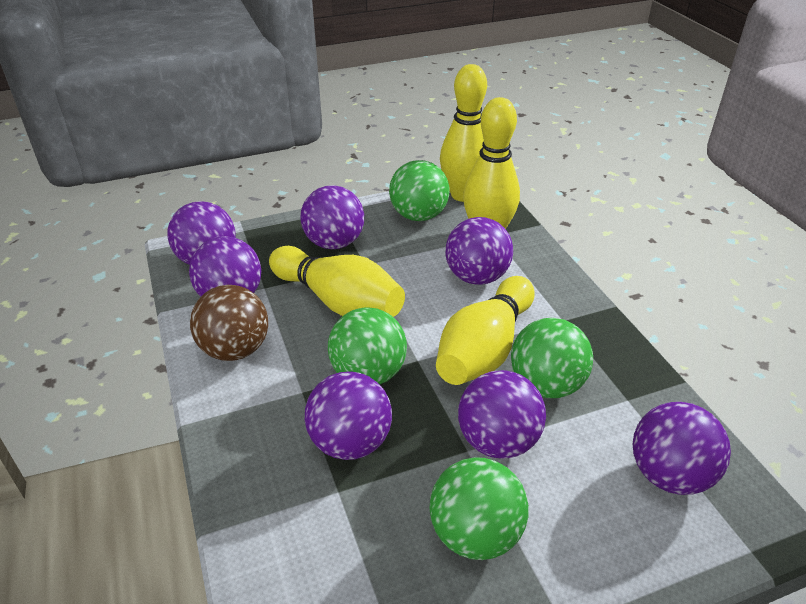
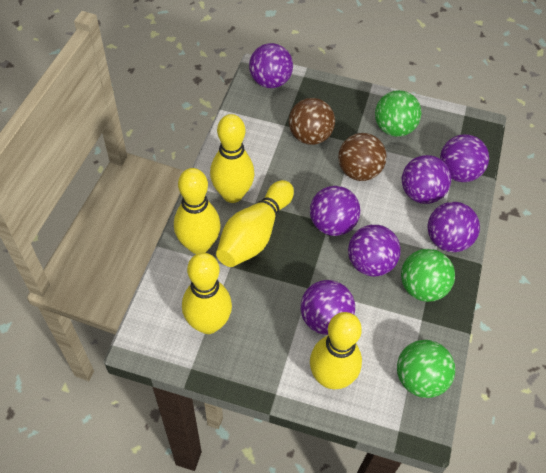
brown ball: 1 -> 2
green ball: 4 -> 3
yellow bowling pin: 4 -> 5

